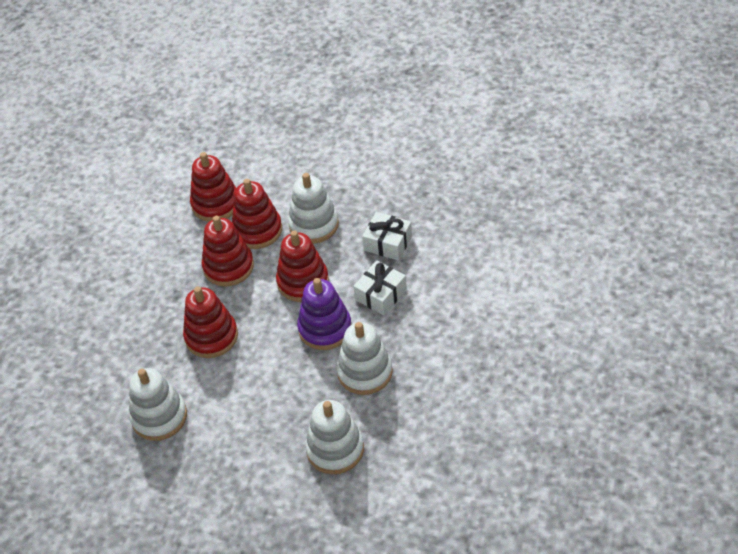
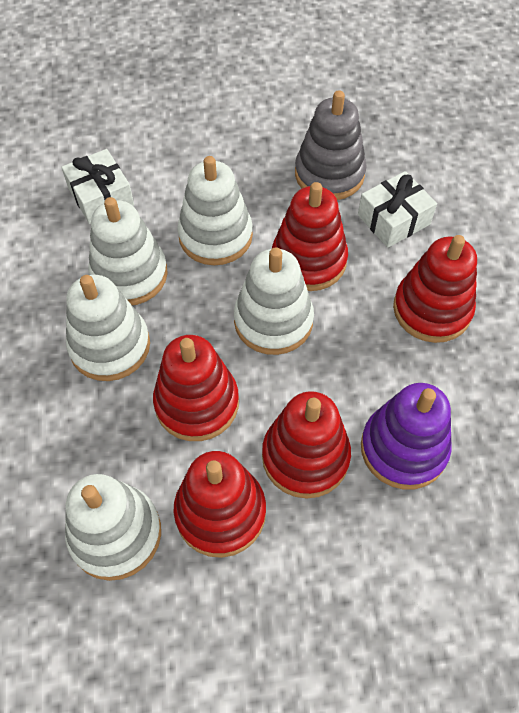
grey stacking toy: 0 -> 1
white stacking toy: 4 -> 5

